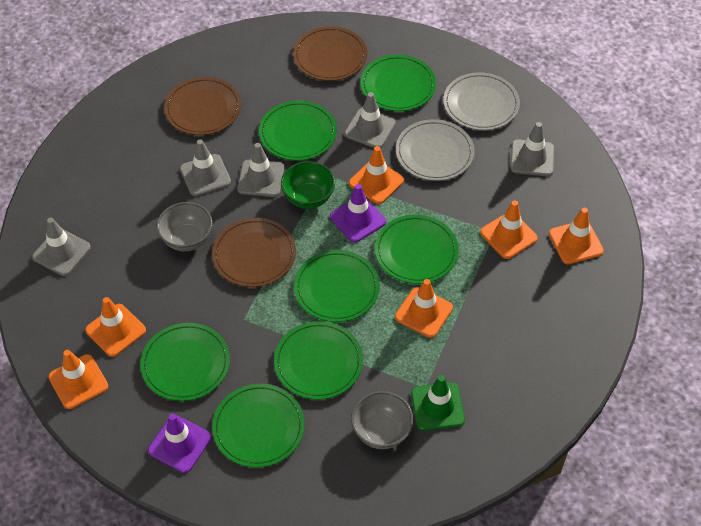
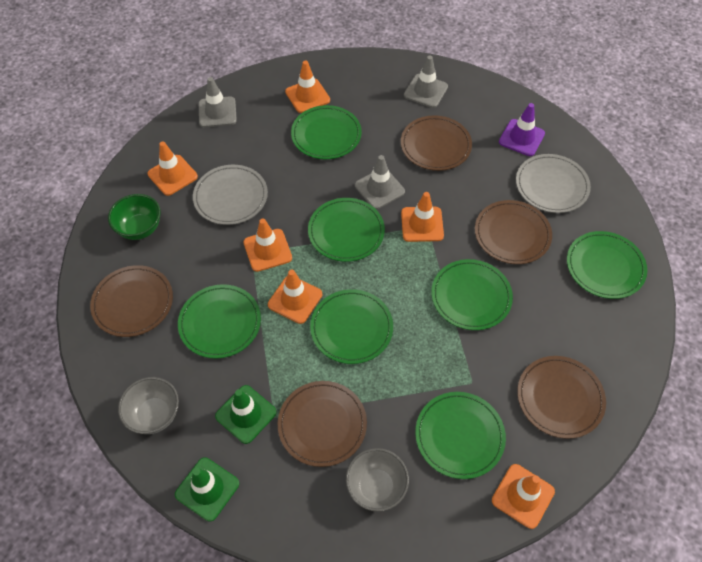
brown plate: 3 -> 5
green traffic cone: 1 -> 2
grey traffic cone: 5 -> 3
purple traffic cone: 2 -> 1

